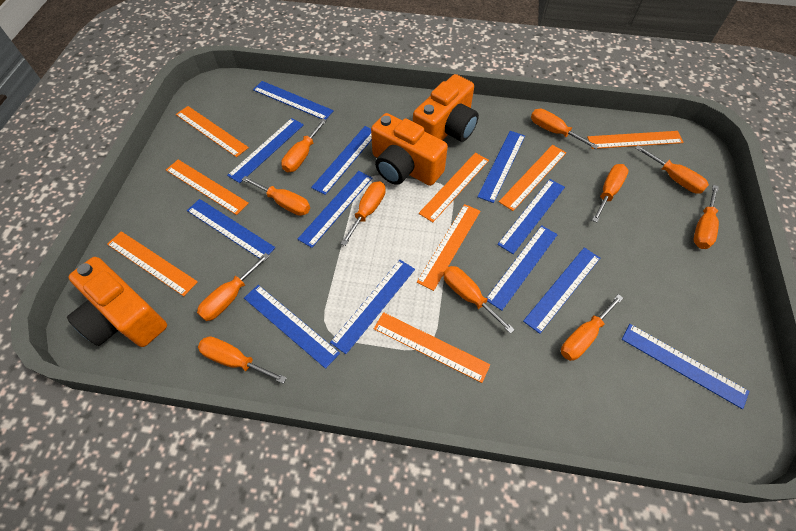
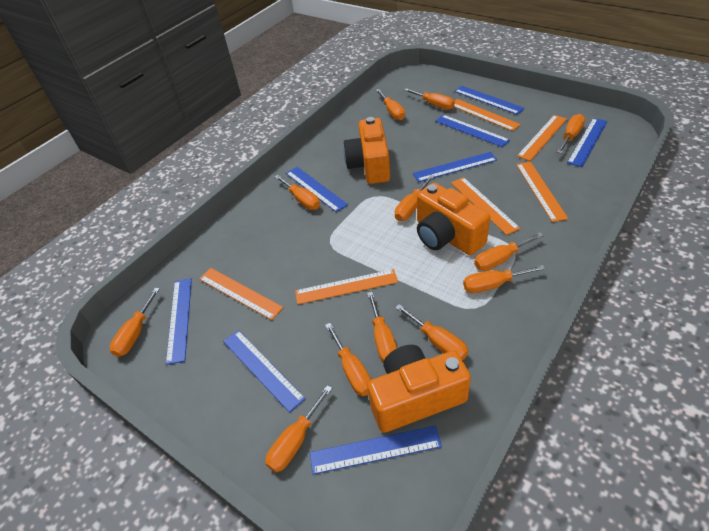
blue ruler: 12 -> 8
orange ruler: 8 -> 6
orange screwdriver: 11 -> 12

